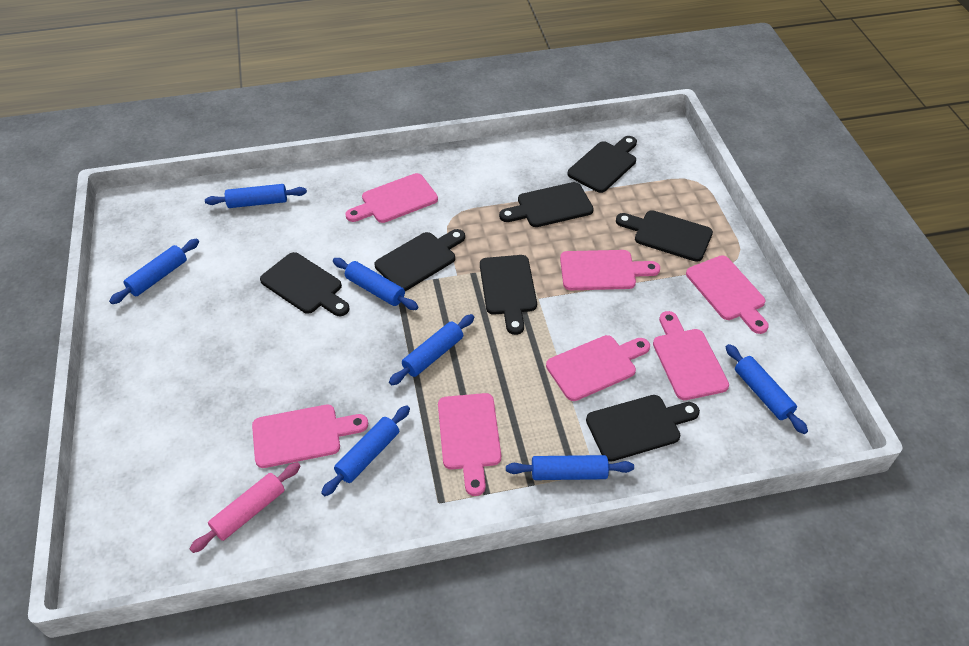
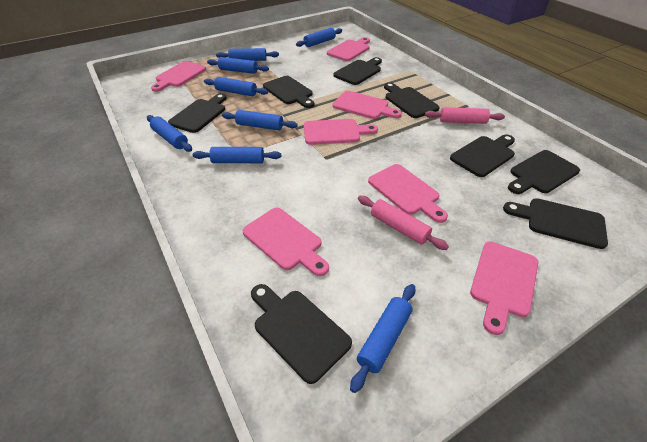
black cutting board: 7 -> 8
blue rolling pin: 7 -> 8
pink rolling pin: 1 -> 2

